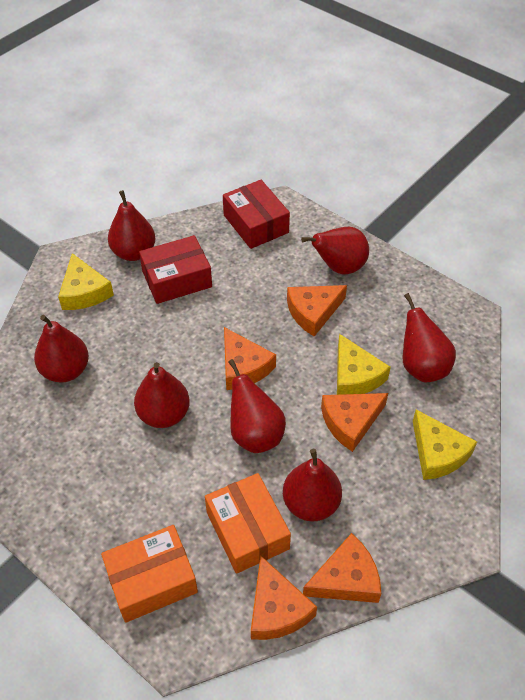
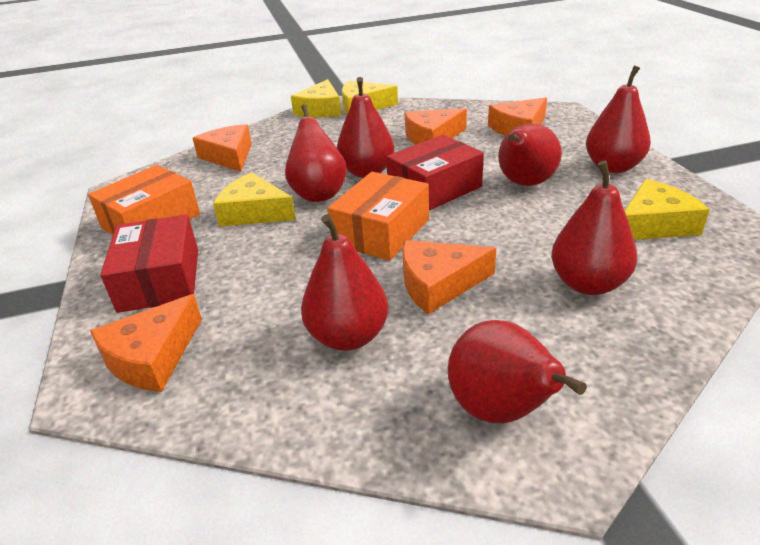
yellow cheese: 3 -> 4

